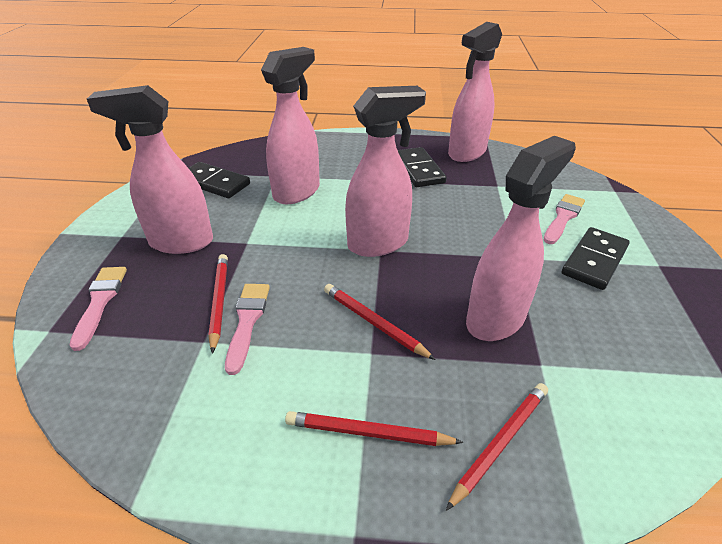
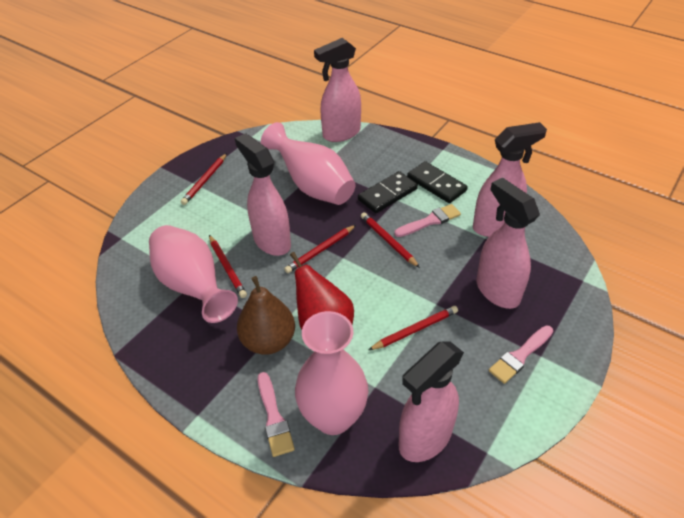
black domino: 3 -> 2
brown pear: 0 -> 1
pink vase: 0 -> 3
red pear: 0 -> 1
red pencil: 4 -> 5

